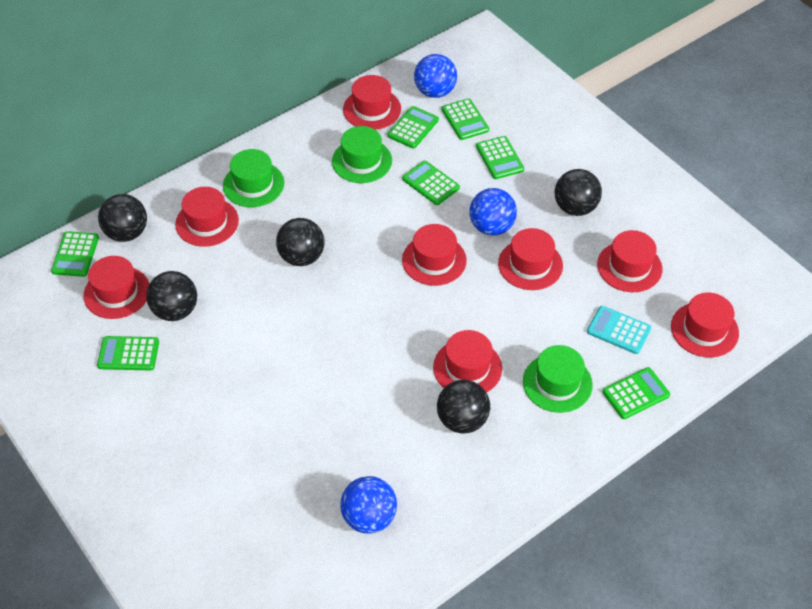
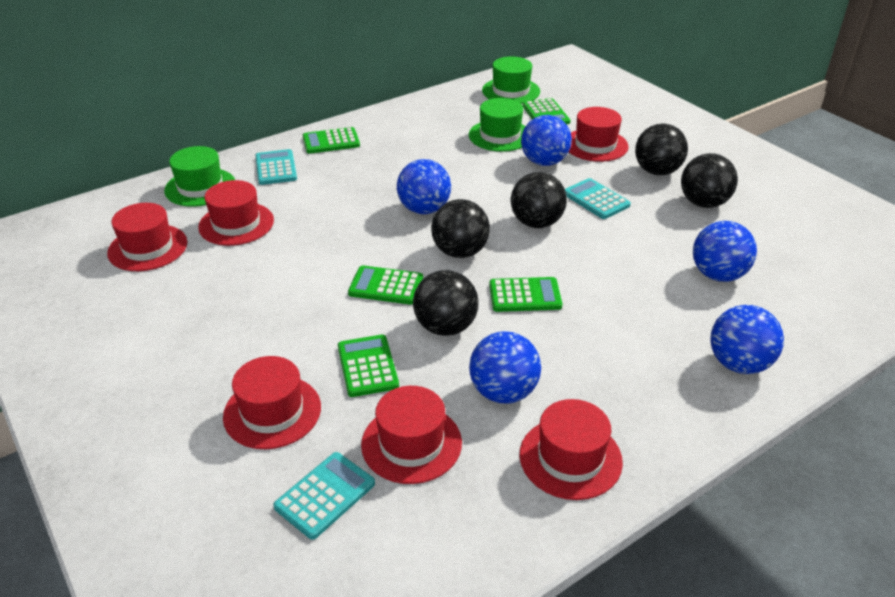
blue ball: 3 -> 5
green calculator: 7 -> 5
red hat: 8 -> 6
turquoise calculator: 1 -> 3

